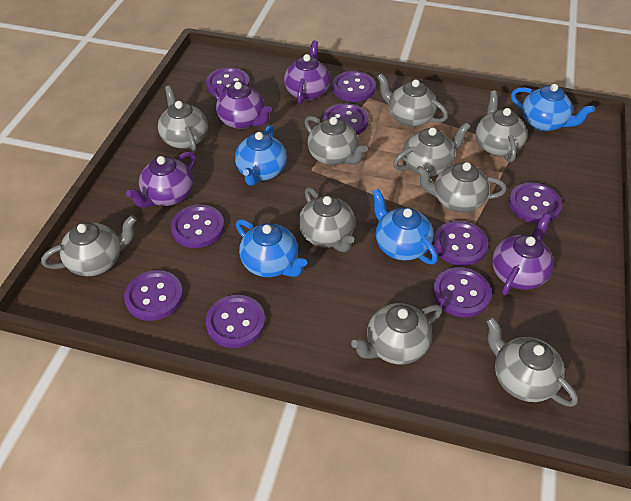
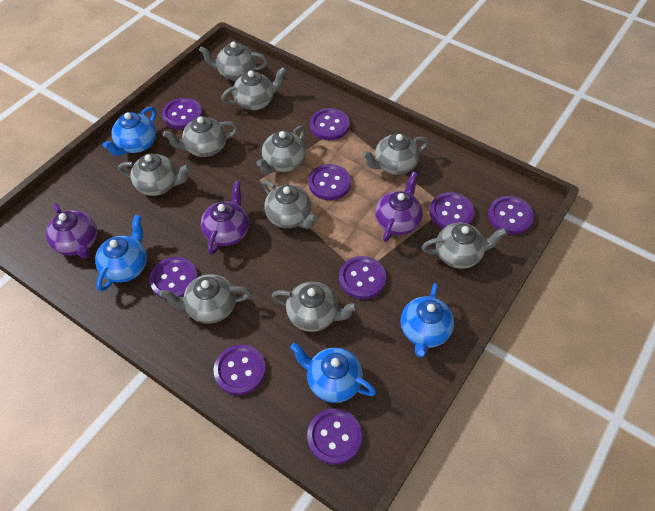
purple teapot: 4 -> 3

